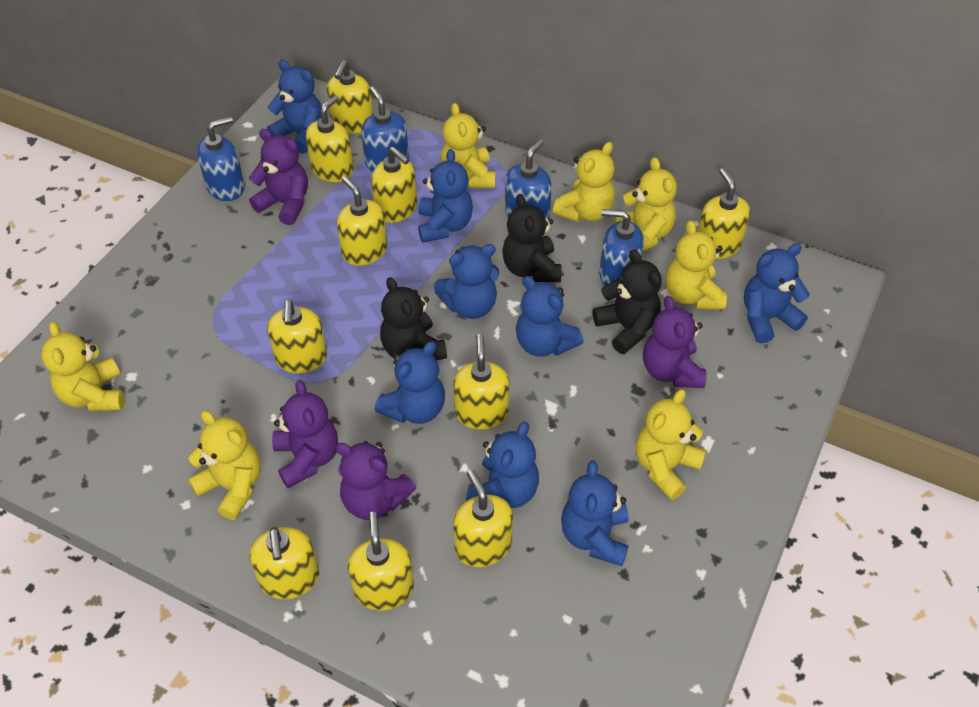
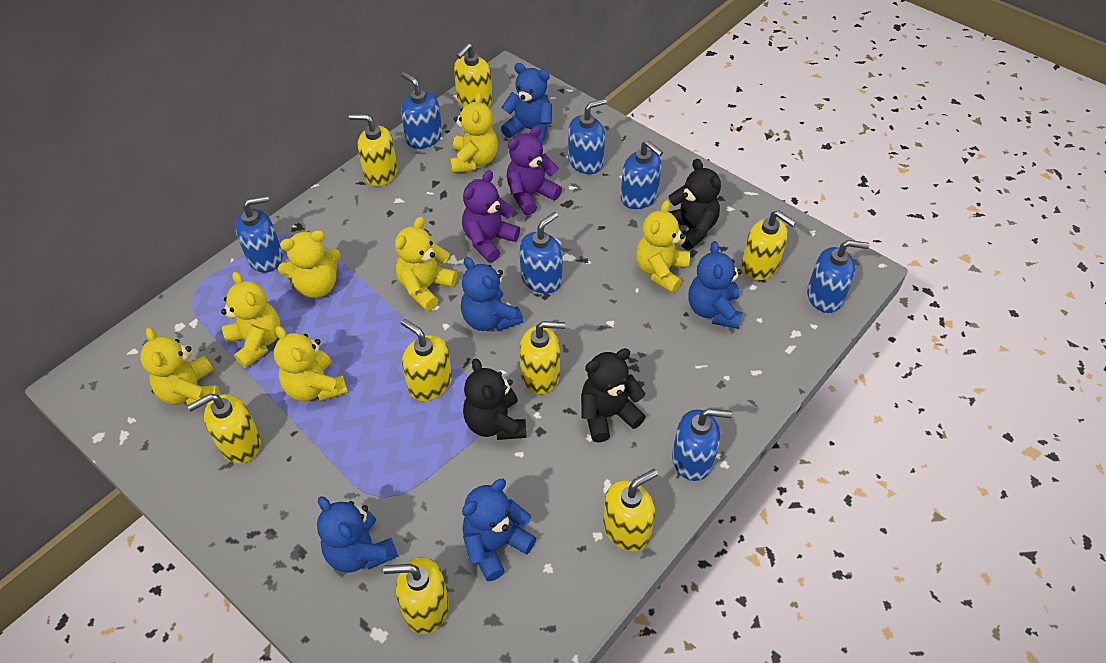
blue soap dispenser: 4 -> 7
blue teddy bear: 8 -> 5
purple teddy bear: 4 -> 2
yellow soap dispenser: 10 -> 8

